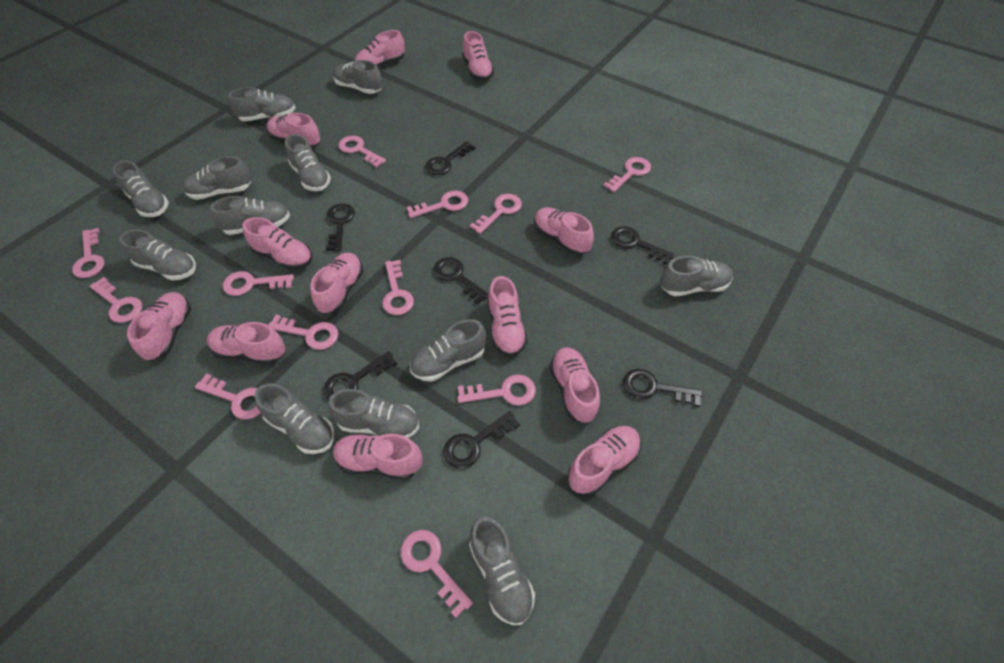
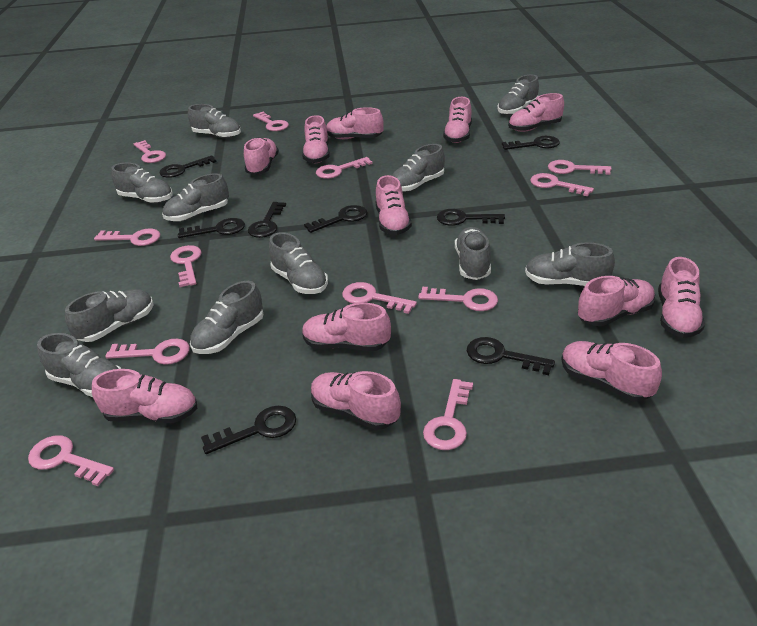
black key: 7 -> 8
grey shoe: 12 -> 11

